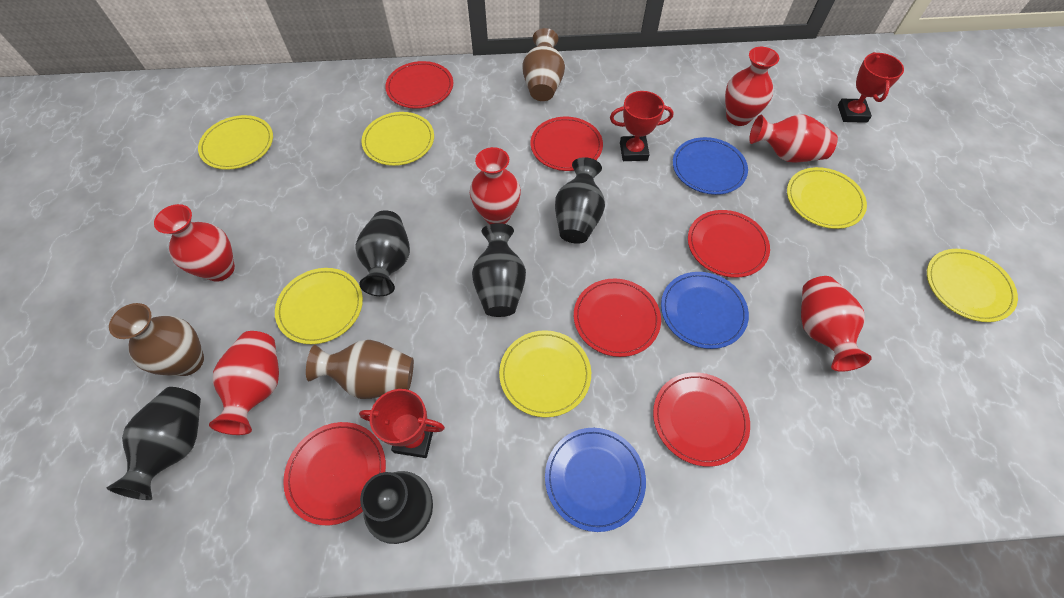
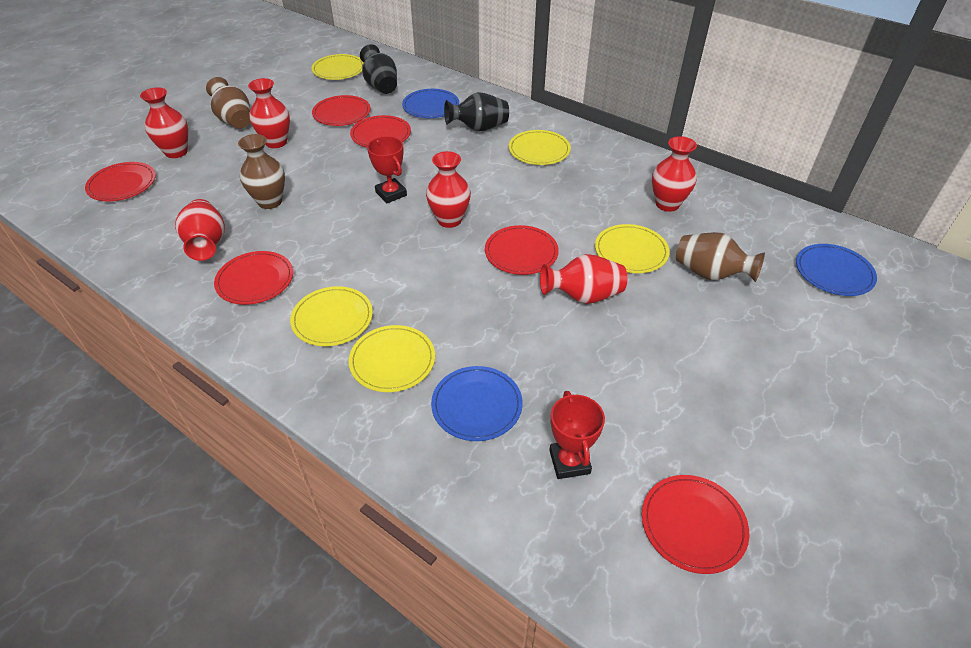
black vase: 5 -> 2
red trophy: 3 -> 2
yellow plate: 6 -> 5

